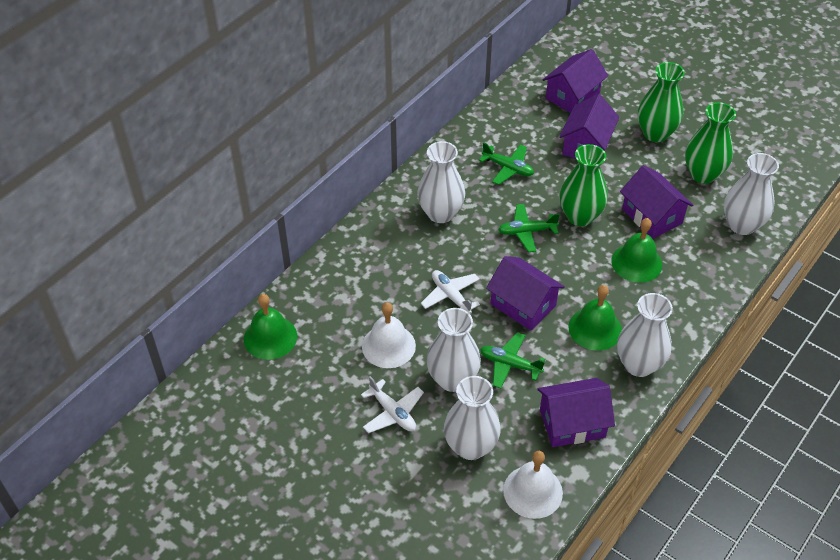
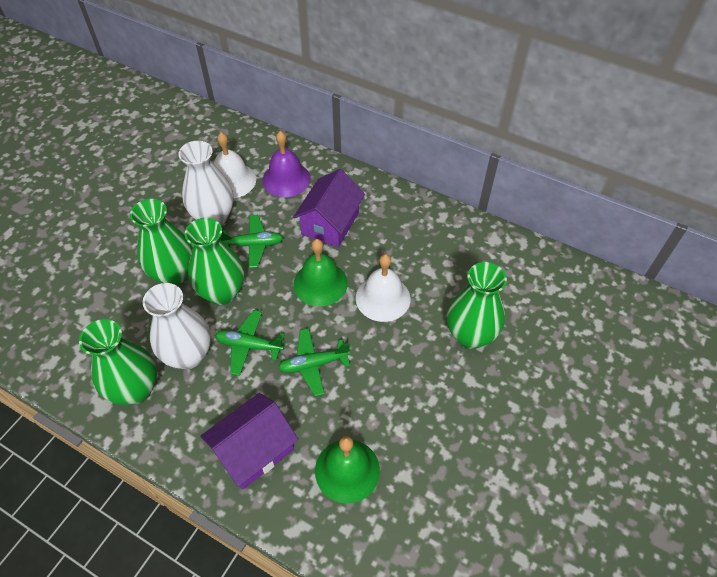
green bell: 3 -> 2
green vase: 3 -> 4
purple bell: 0 -> 1
purple house: 5 -> 2
white plane: 2 -> 0
white vase: 5 -> 2

